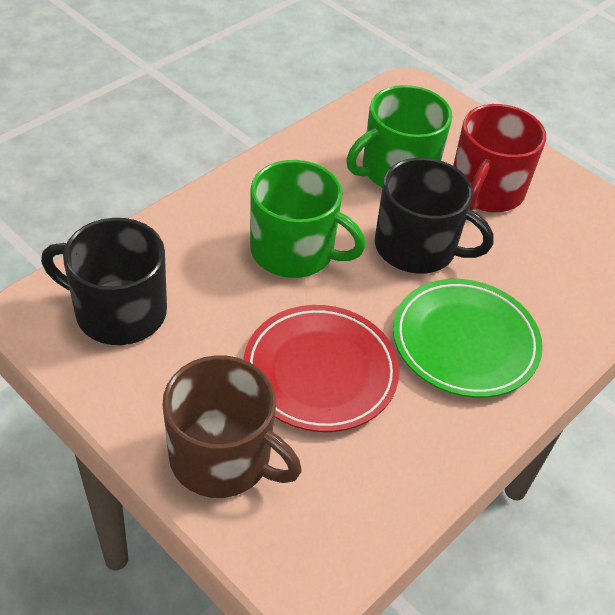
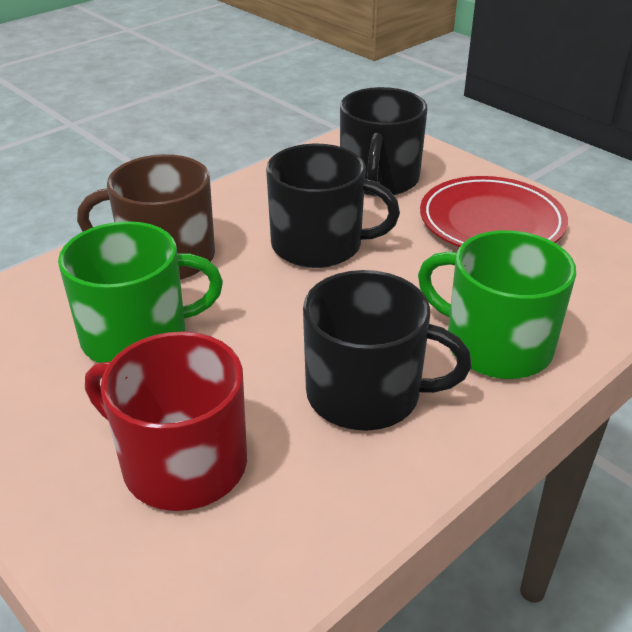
black mug: 2 -> 3
green plate: 1 -> 0

